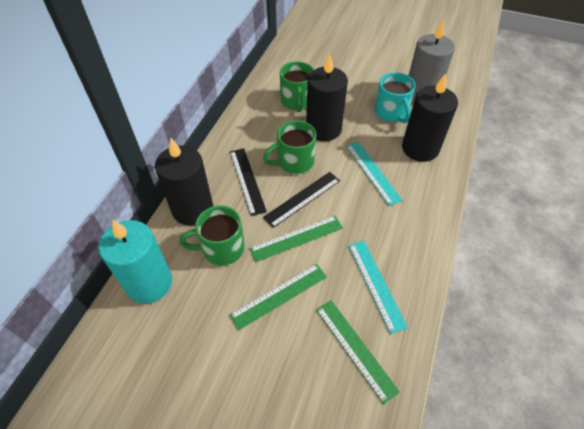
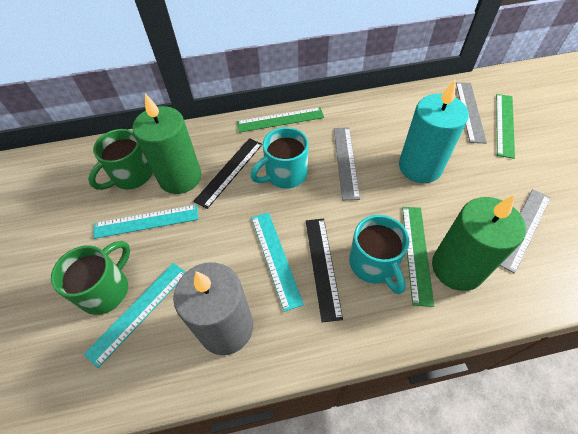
black candle: 3 -> 0
green candle: 0 -> 2
green mug: 3 -> 2
grey ruler: 0 -> 3
turquoise mug: 1 -> 2
turquoise ruler: 2 -> 3

